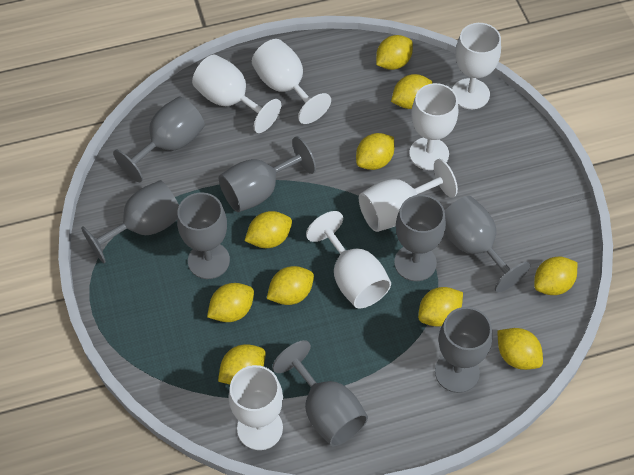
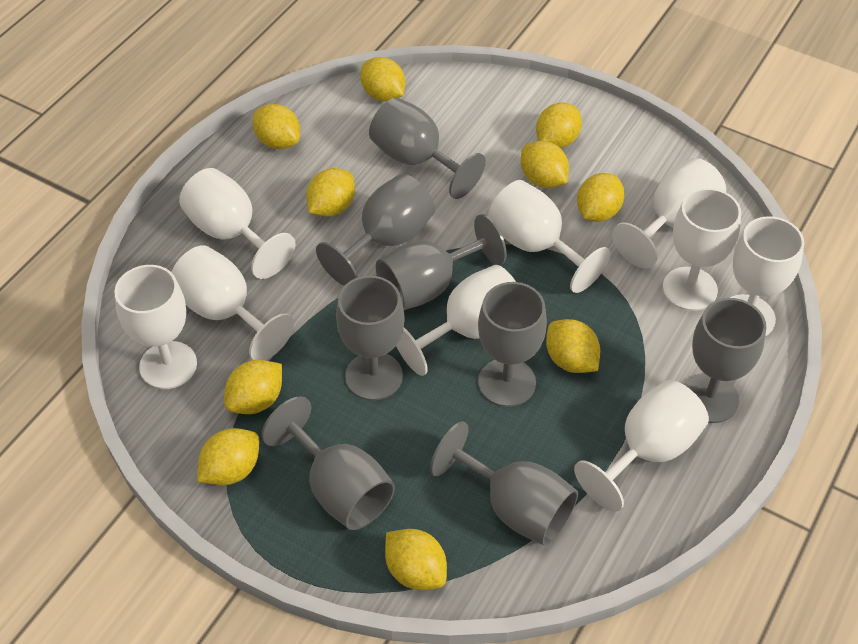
white goblet: 7 -> 9

